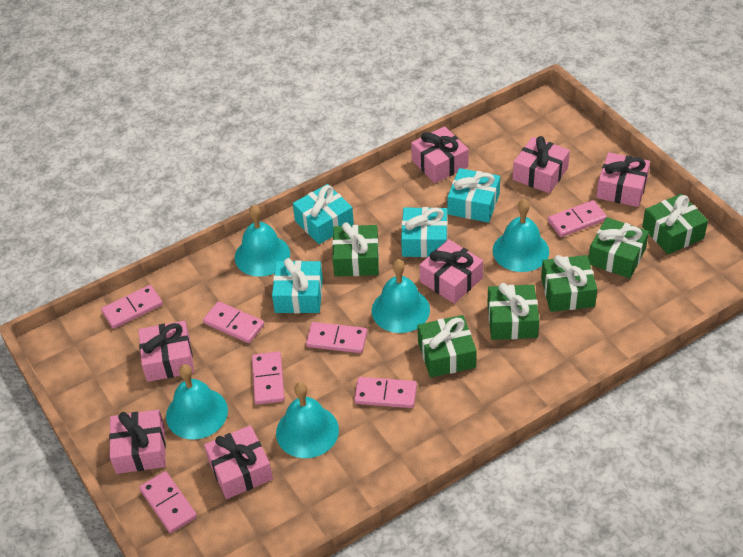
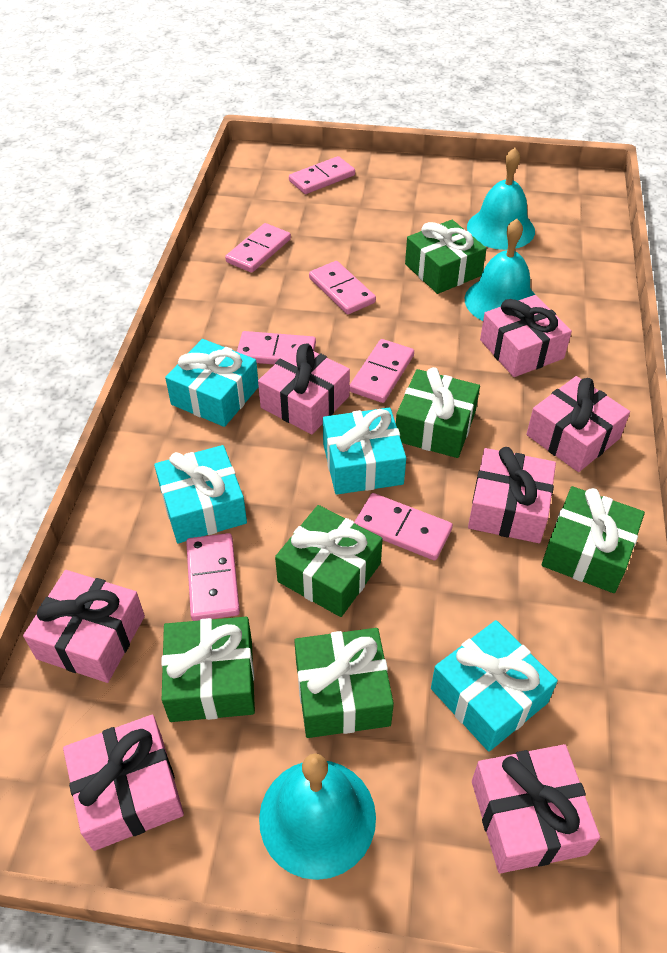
turquoise bell: 5 -> 3

